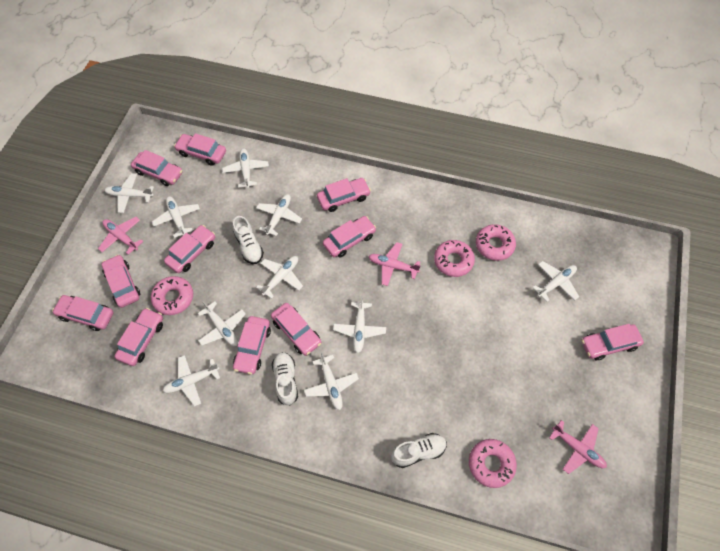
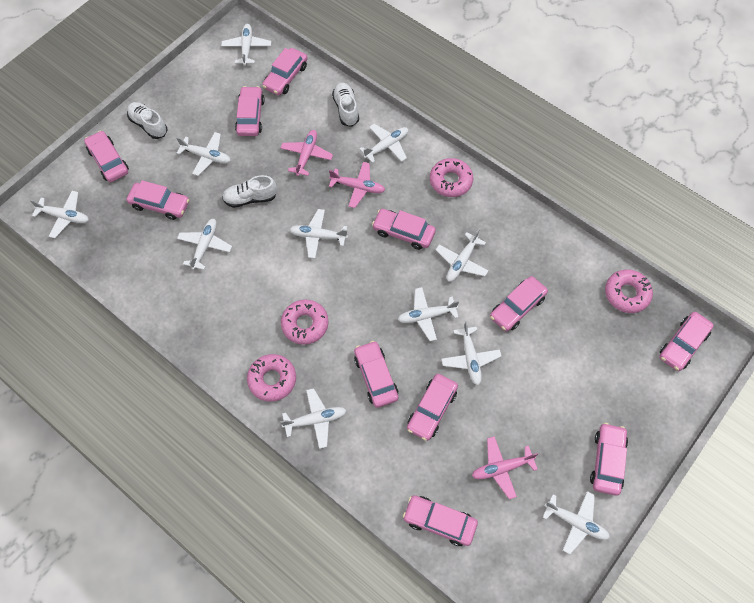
white plane: 10 -> 11

